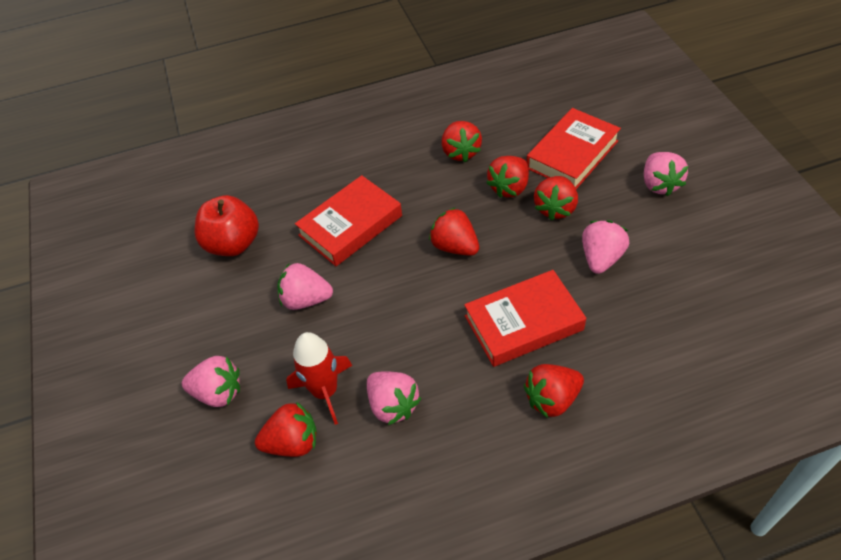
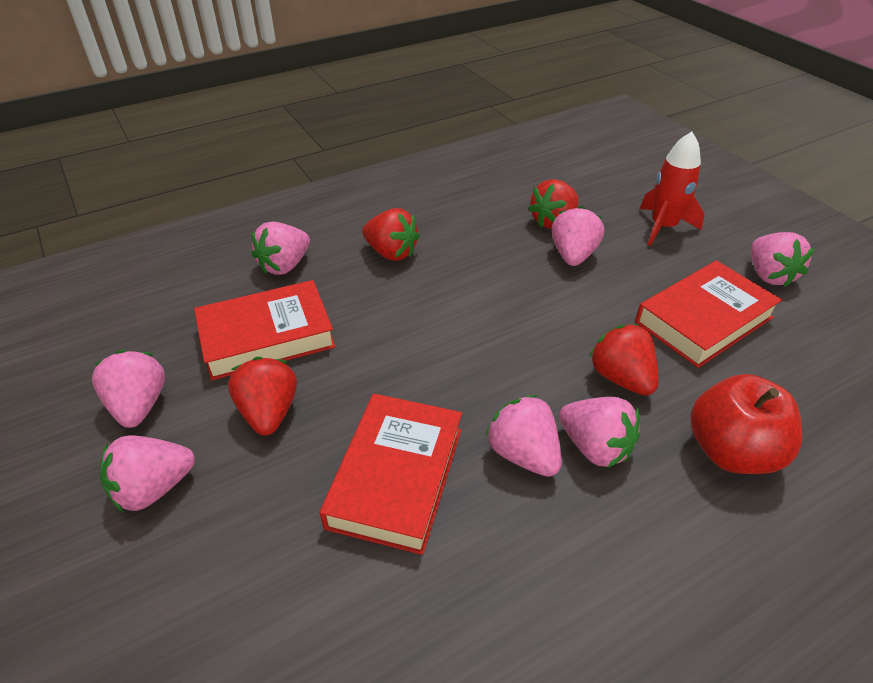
pink strawberry: 5 -> 7
red strawberry: 6 -> 4

